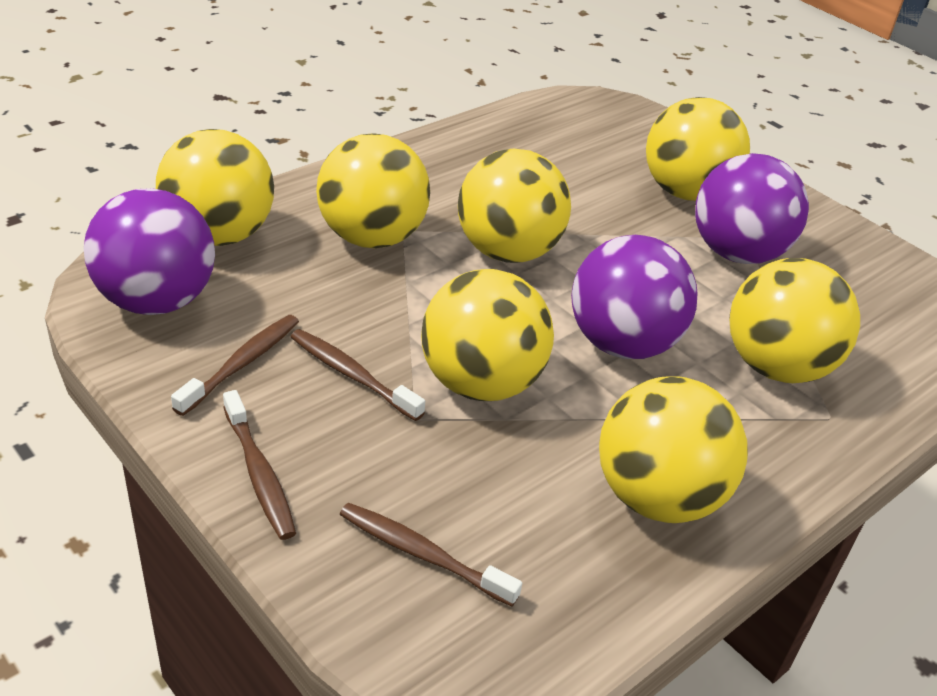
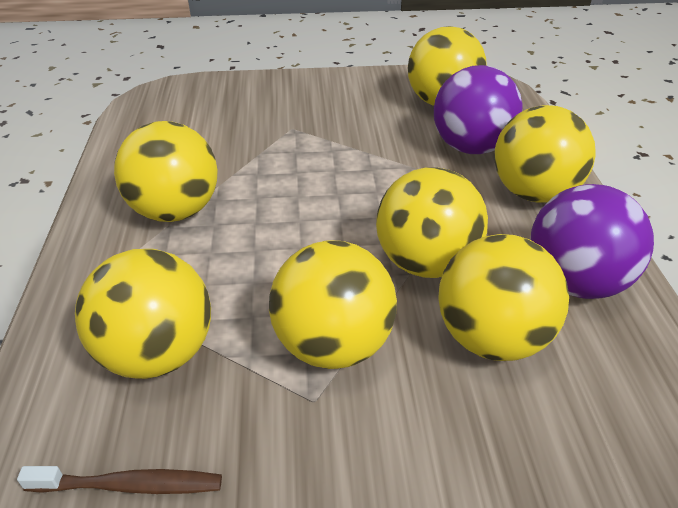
brown toothbrush: 4 -> 1
purple ball: 3 -> 2

